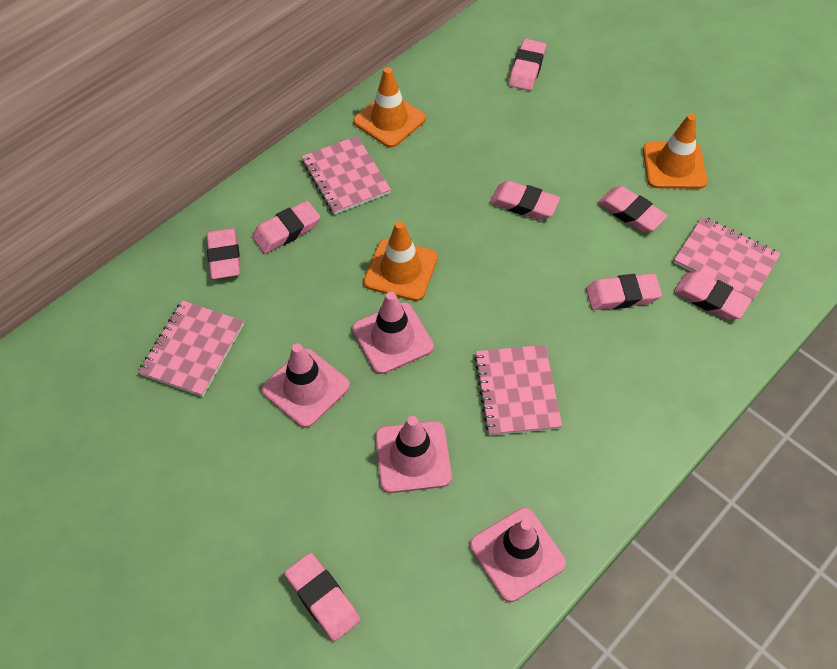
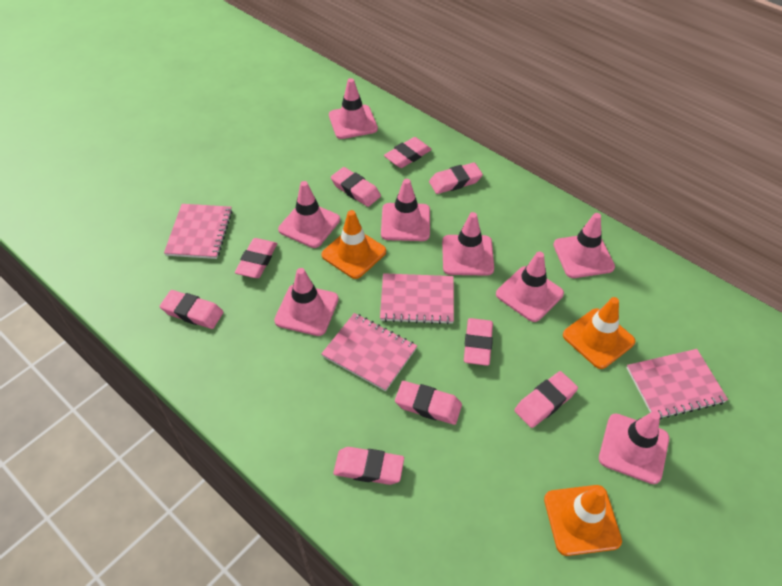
pink eraser: 8 -> 9
pink traffic cone: 4 -> 8

